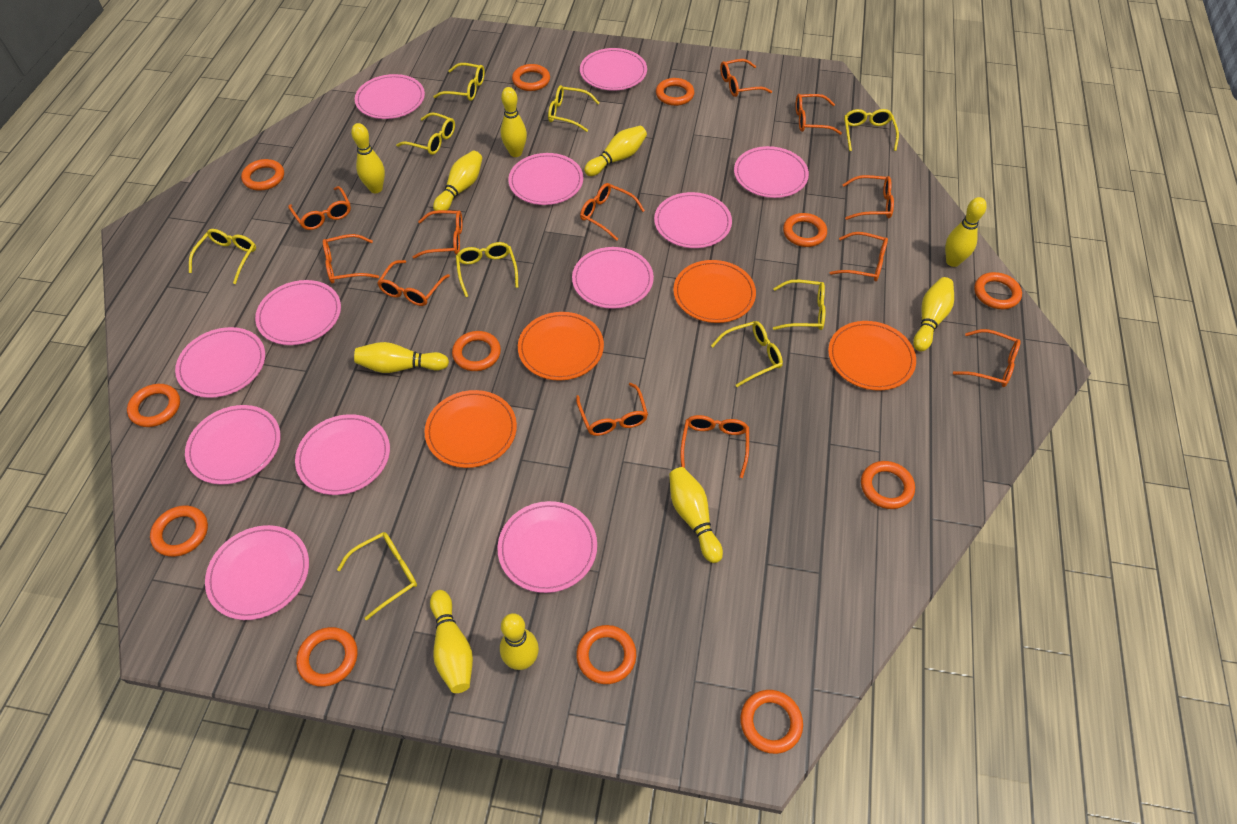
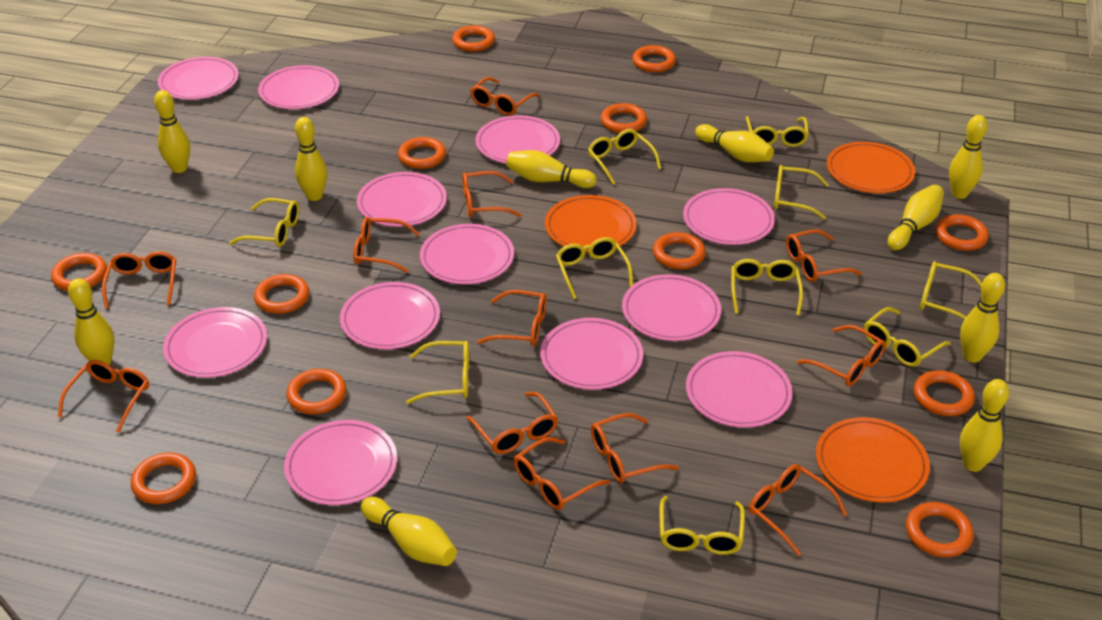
orange plate: 4 -> 3
yellow glasses: 9 -> 10

